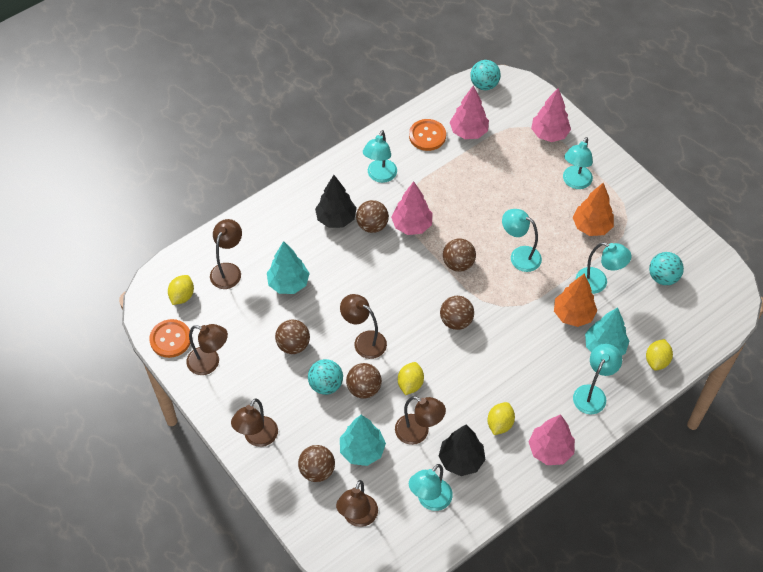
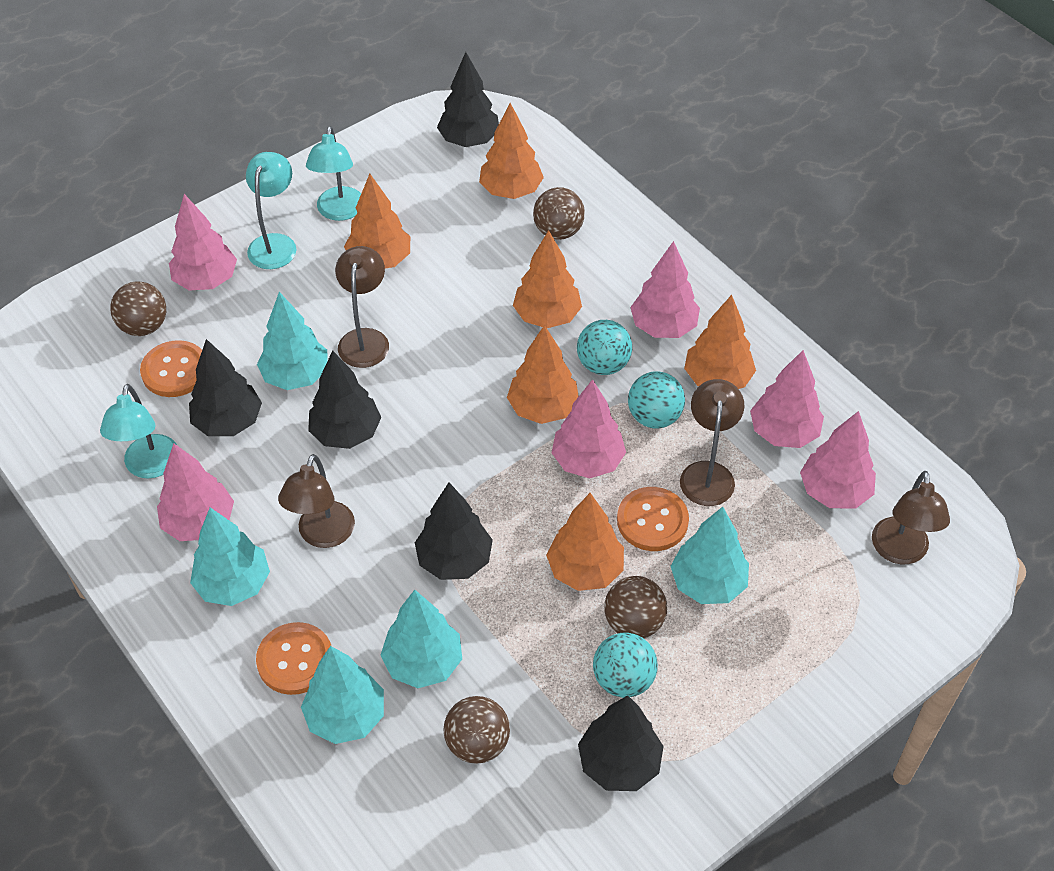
black tree: 2 -> 5
brown ball: 6 -> 4
brown lamp: 6 -> 4
orange button: 2 -> 3
orange tree: 2 -> 6
pink tree: 4 -> 6
turquoise lamp: 6 -> 3
turquoise tree: 3 -> 5
yellow lemon: 4 -> 0

